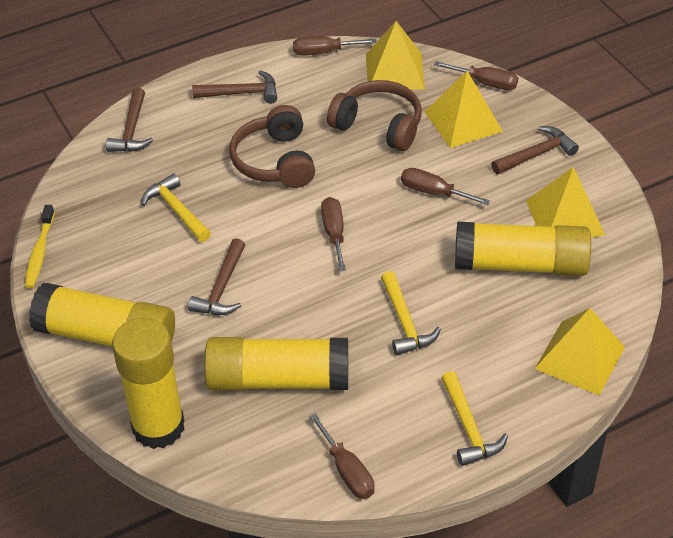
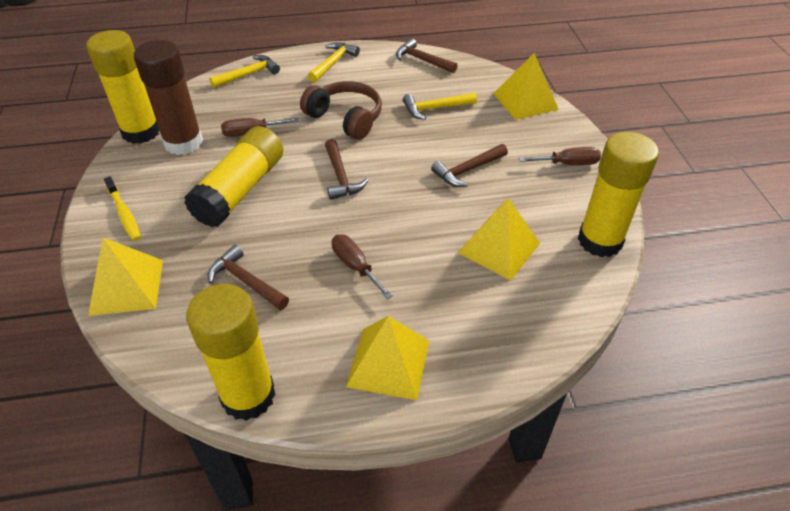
brown glue stick: 0 -> 1
brown headphones: 2 -> 1
brown screwdriver: 5 -> 3

